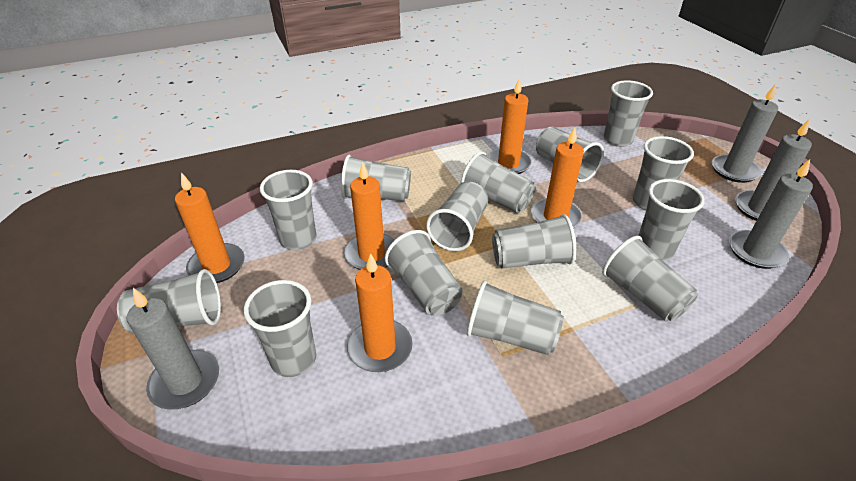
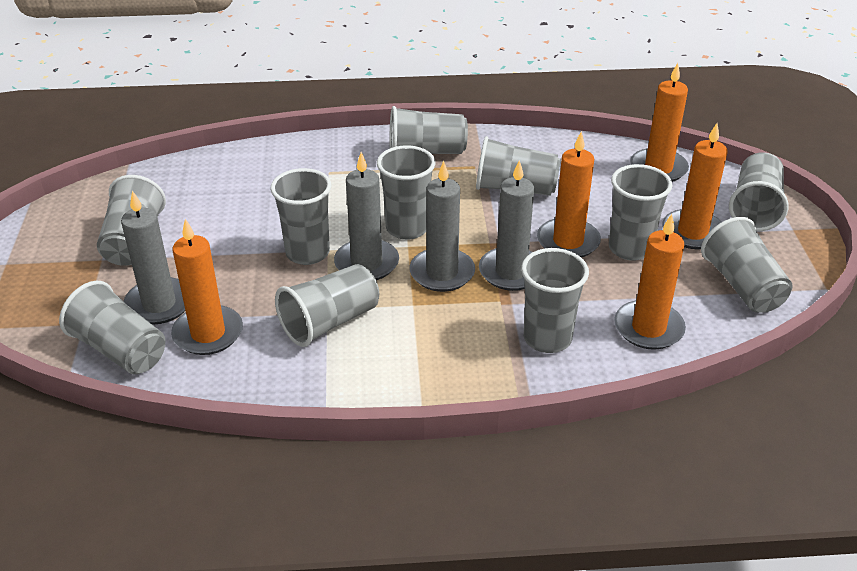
grey cup: 14 -> 11

